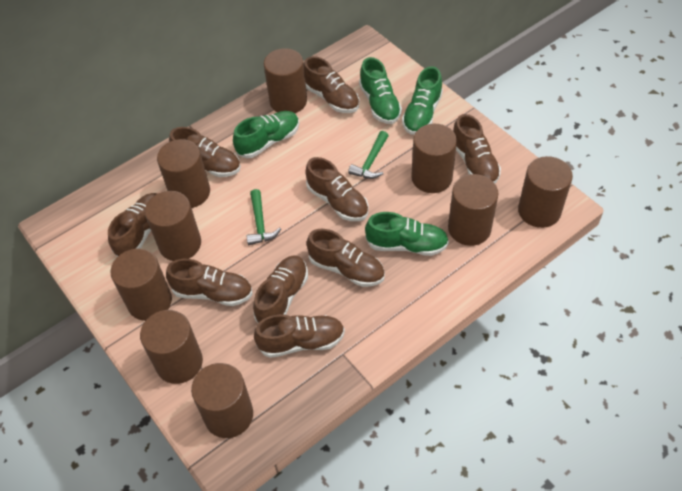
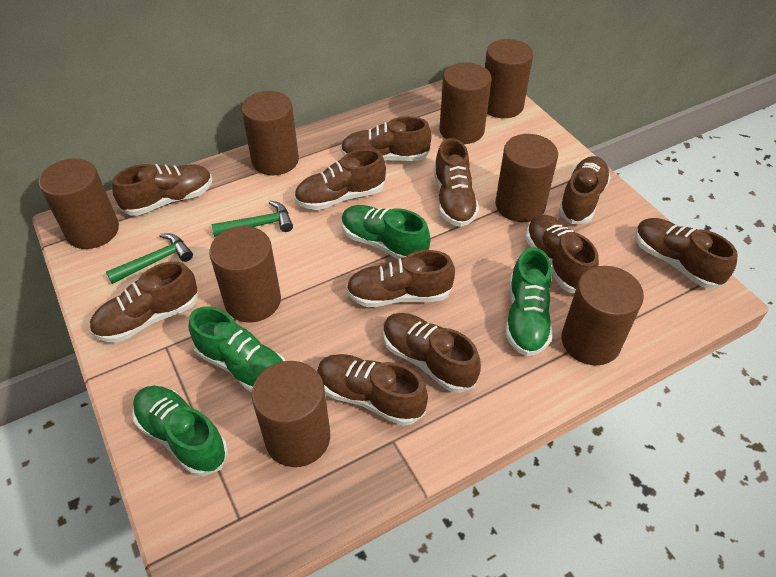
brown cylinder: 9 -> 8
brown shoe: 9 -> 11

